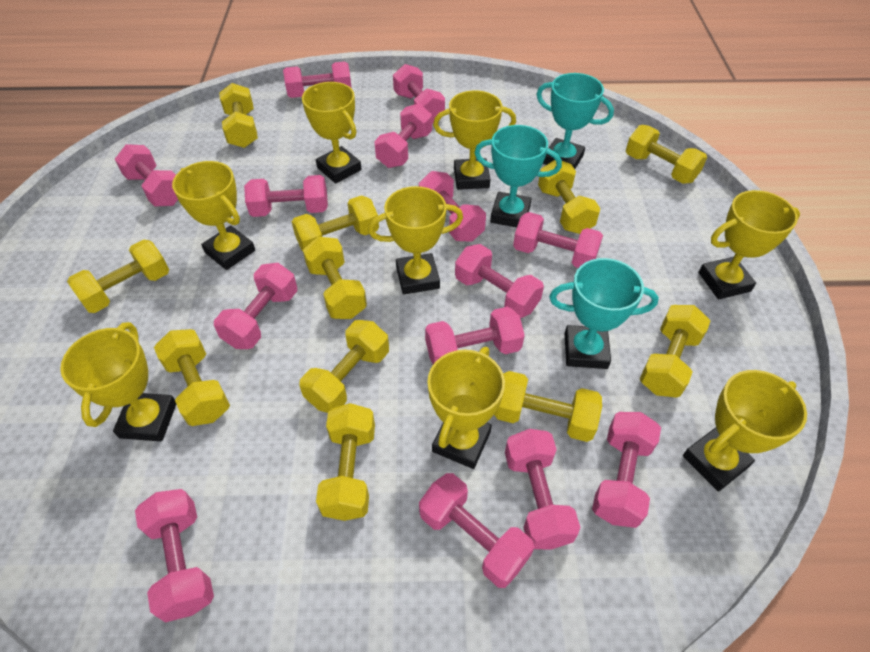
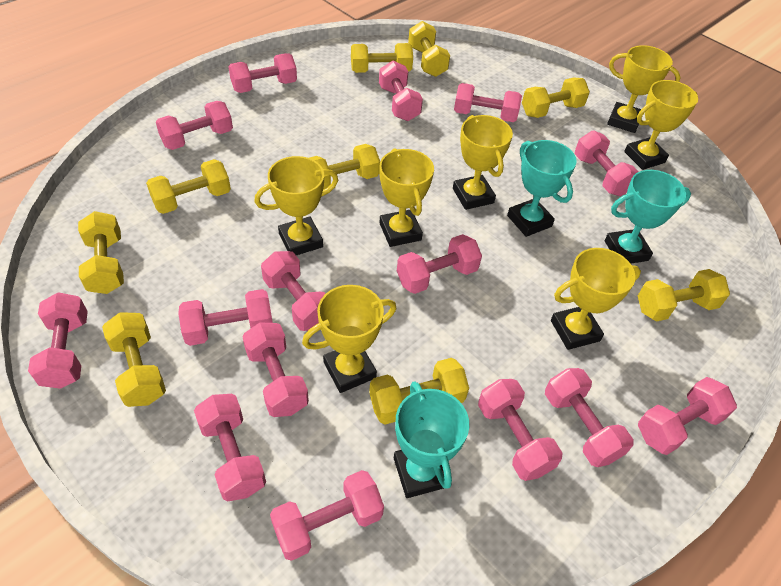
pink dumbbell: 14 -> 15
yellow dumbbell: 11 -> 9
yellow trophy: 8 -> 7

